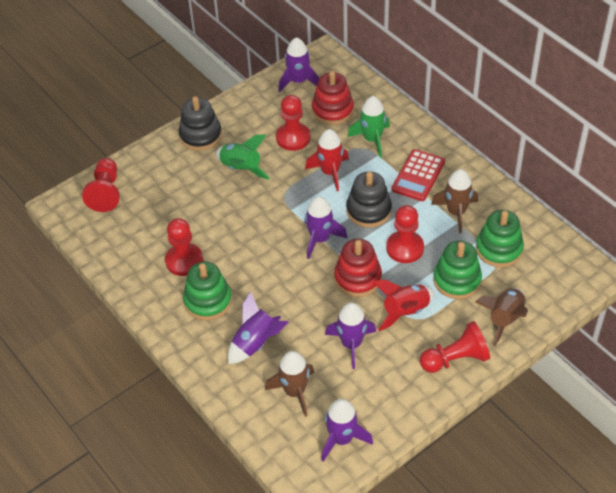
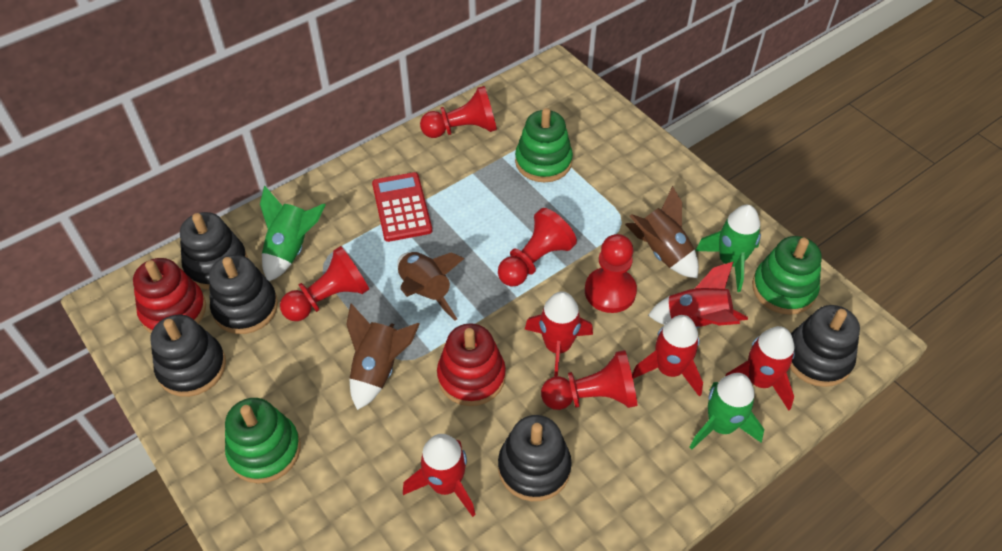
black stacking toy: 2 -> 5
green rocket: 2 -> 3
purple rocket: 5 -> 0
red rocket: 2 -> 5

